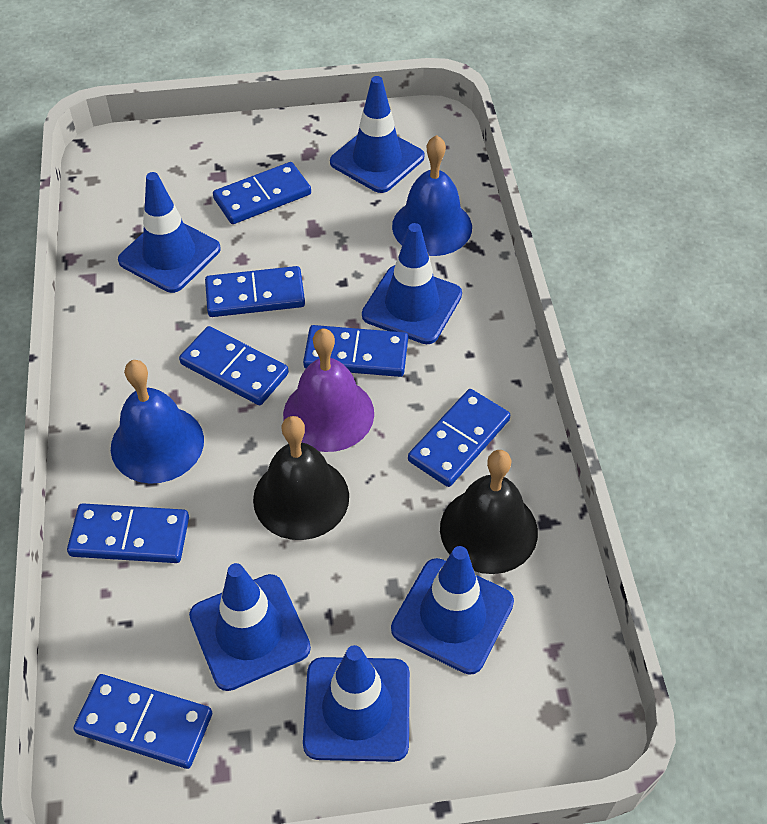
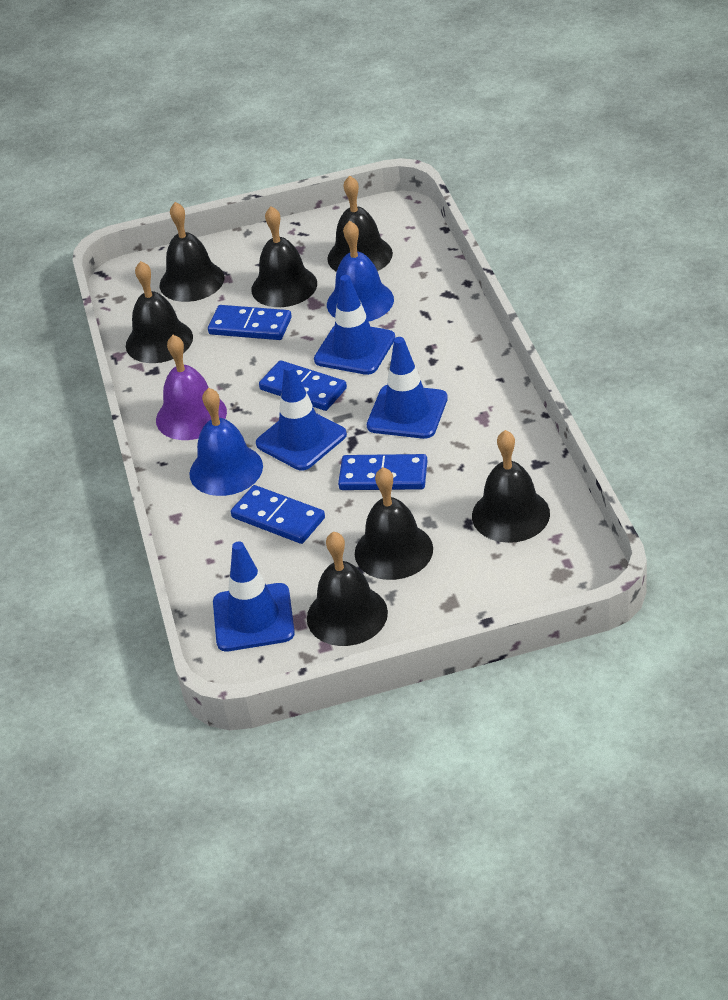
black bell: 2 -> 7
blue domino: 7 -> 4
blue traffic cone: 6 -> 4

